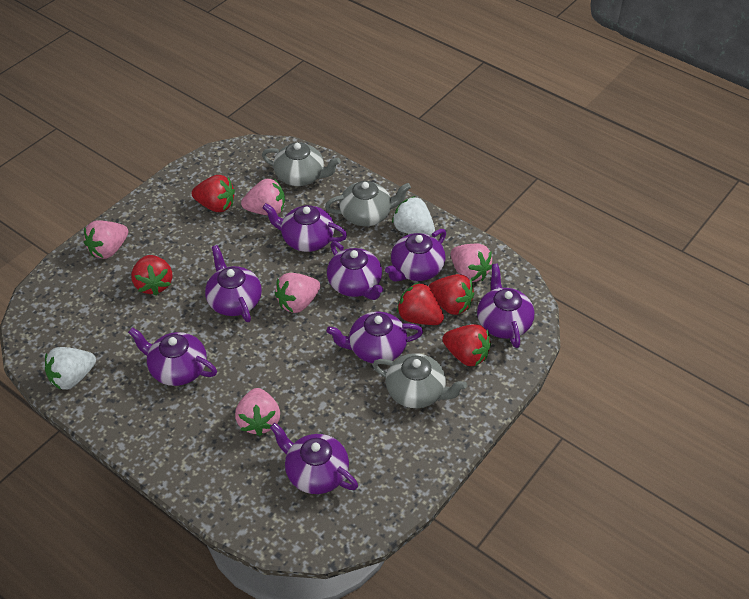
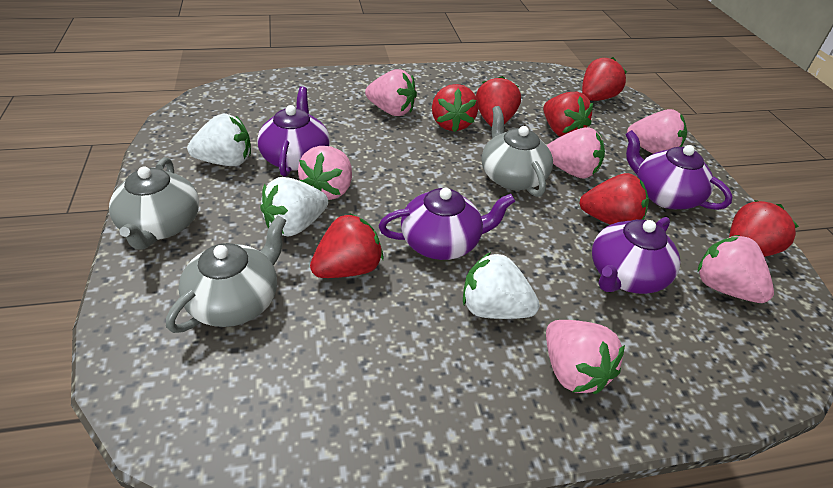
pink strawberry: 5 -> 6
purple teapot: 8 -> 4
red strawberry: 5 -> 7
white strawberry: 2 -> 3

